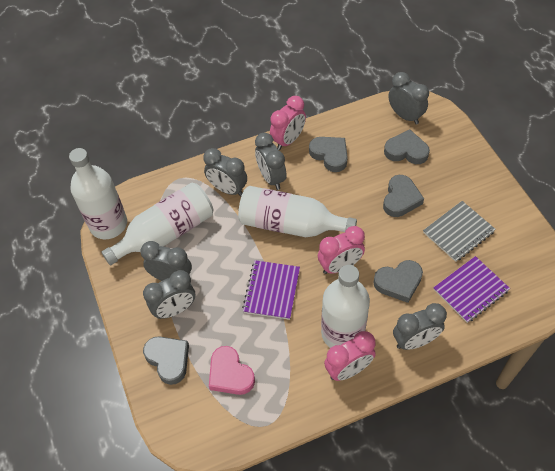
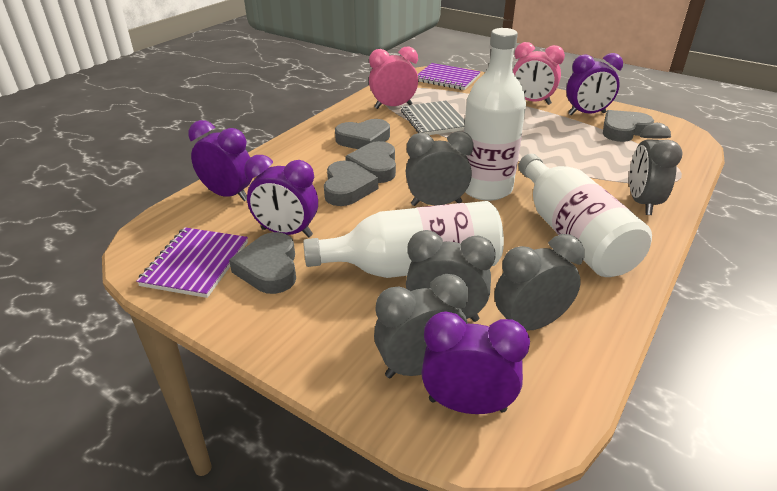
grey clock: 6 -> 5
pink clock: 3 -> 2
pink heart: 1 -> 0
purple clock: 0 -> 4
white bottle: 4 -> 3

